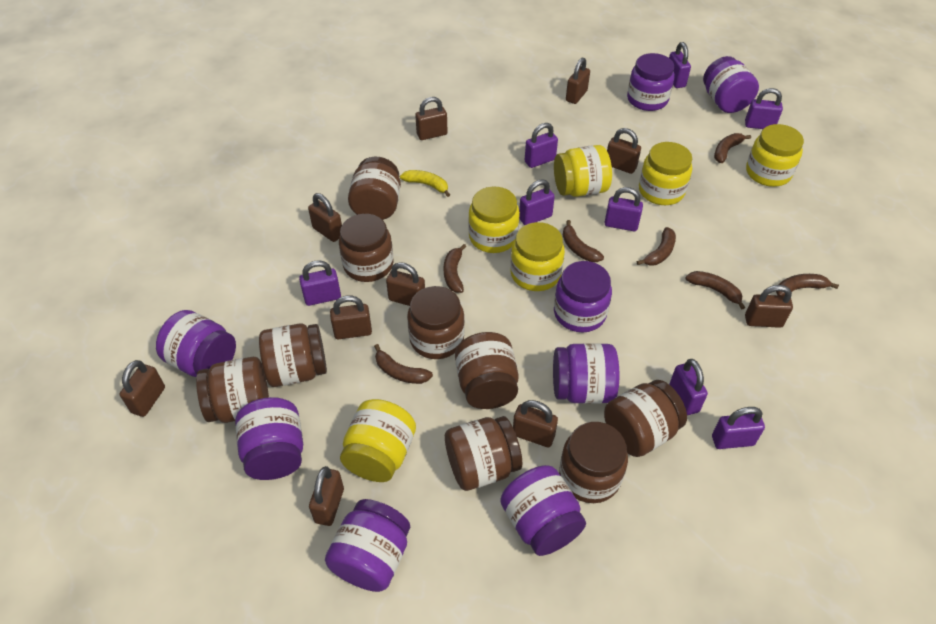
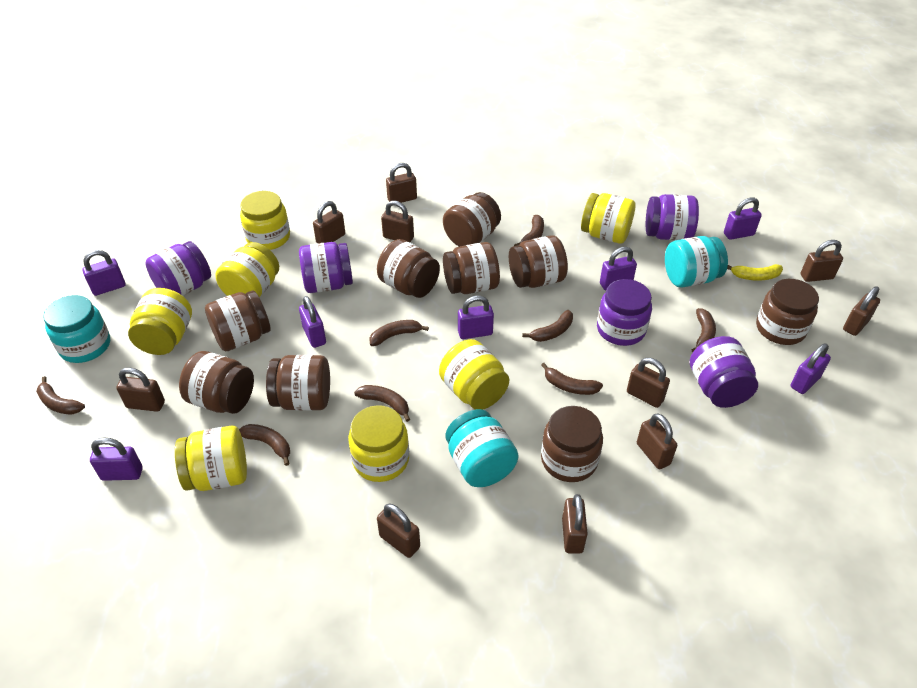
brown banana: 7 -> 8
purple jar: 8 -> 5
purple padlock: 8 -> 7
turquoise jar: 0 -> 3
yellow jar: 6 -> 7

